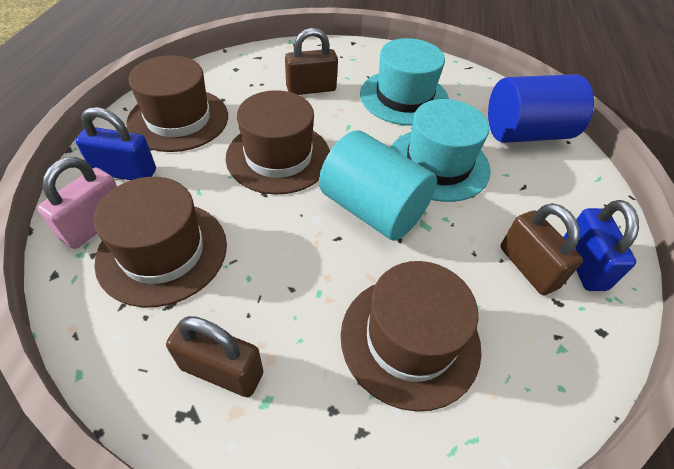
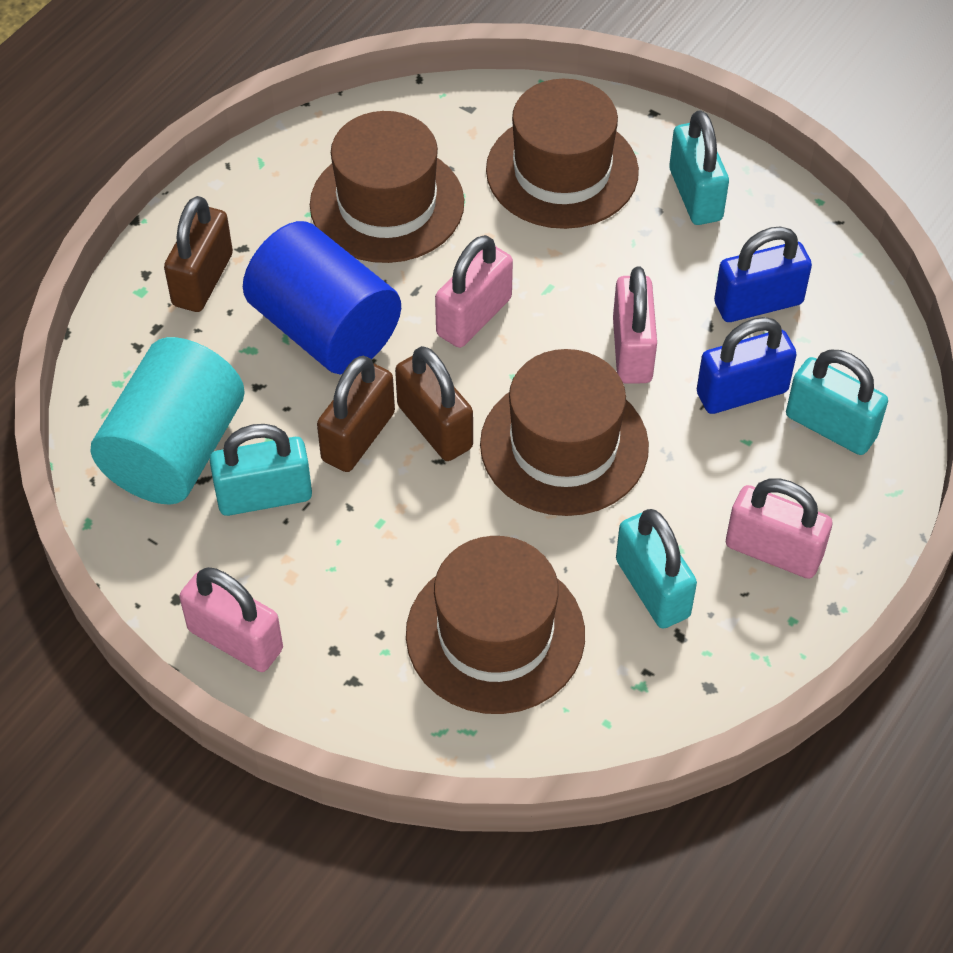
pink padlock: 1 -> 4
turquoise hat: 2 -> 0
turquoise padlock: 0 -> 4

